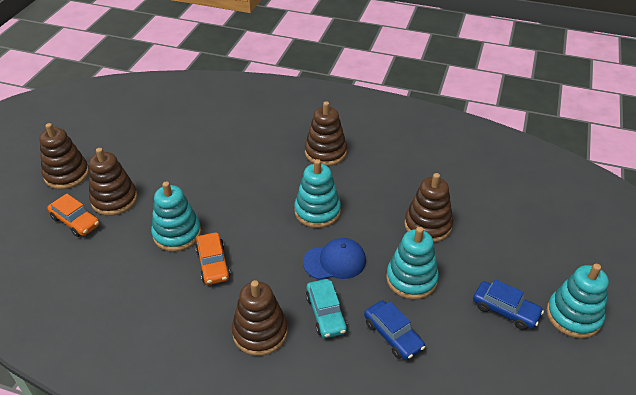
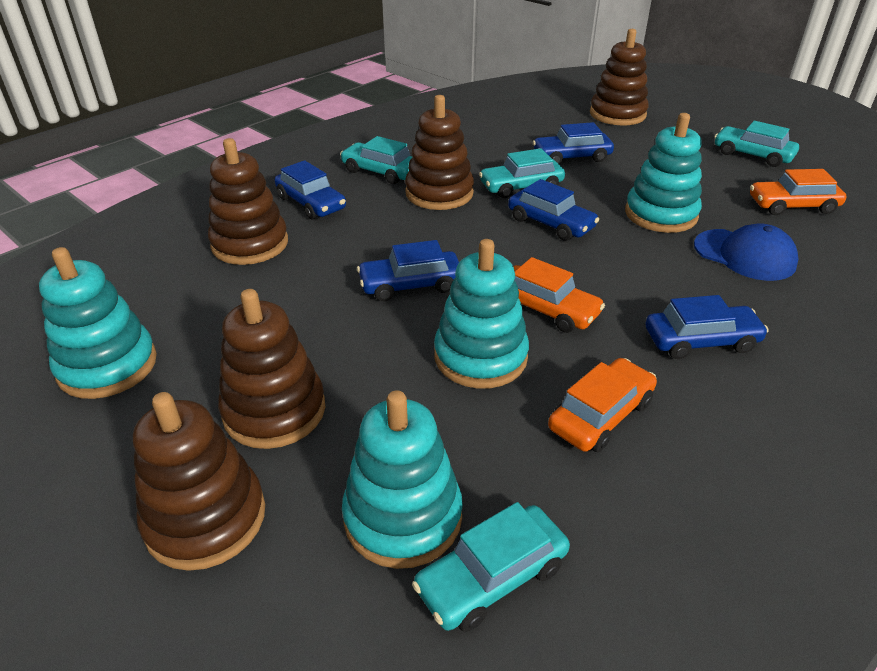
blue car: 2 -> 5
orange car: 2 -> 3
turquoise car: 1 -> 4

